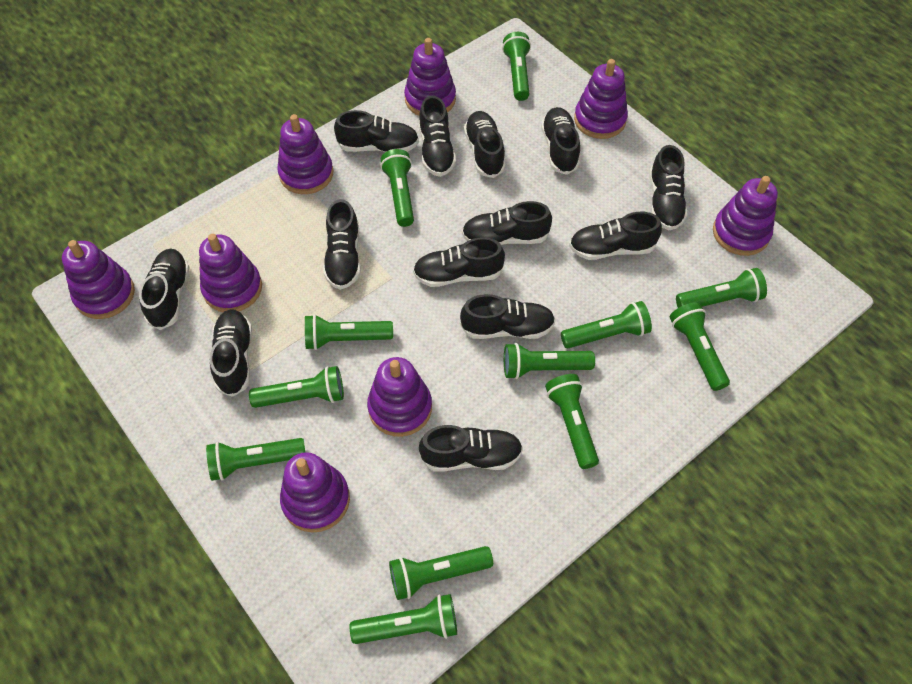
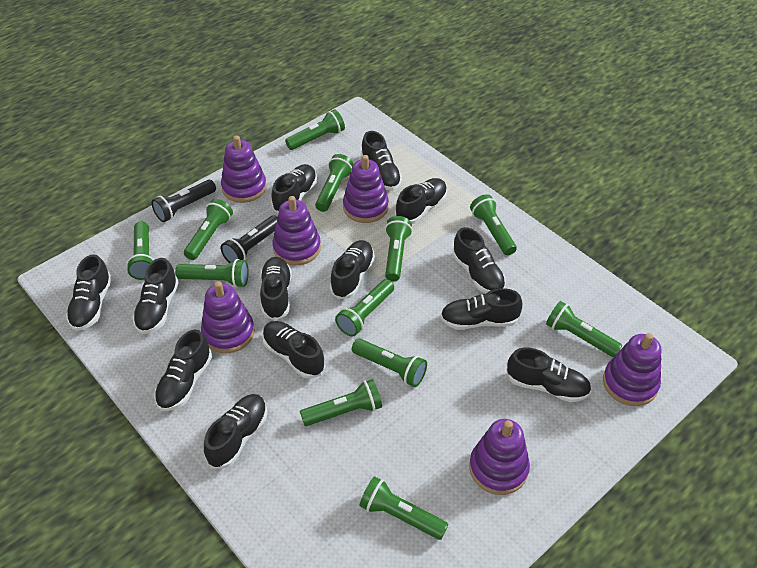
black flashlight: 0 -> 2
purple stacking toy: 8 -> 6

